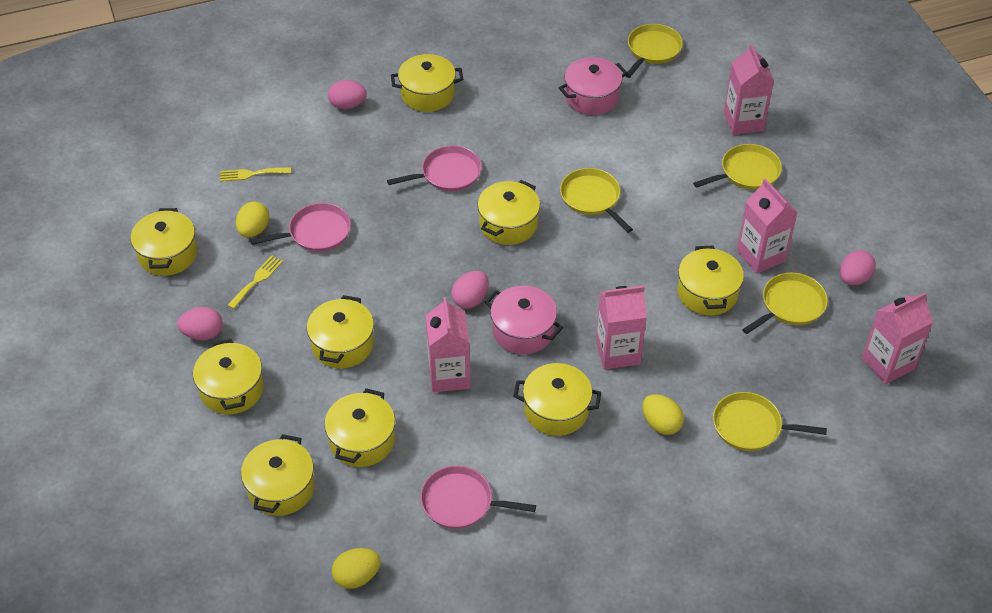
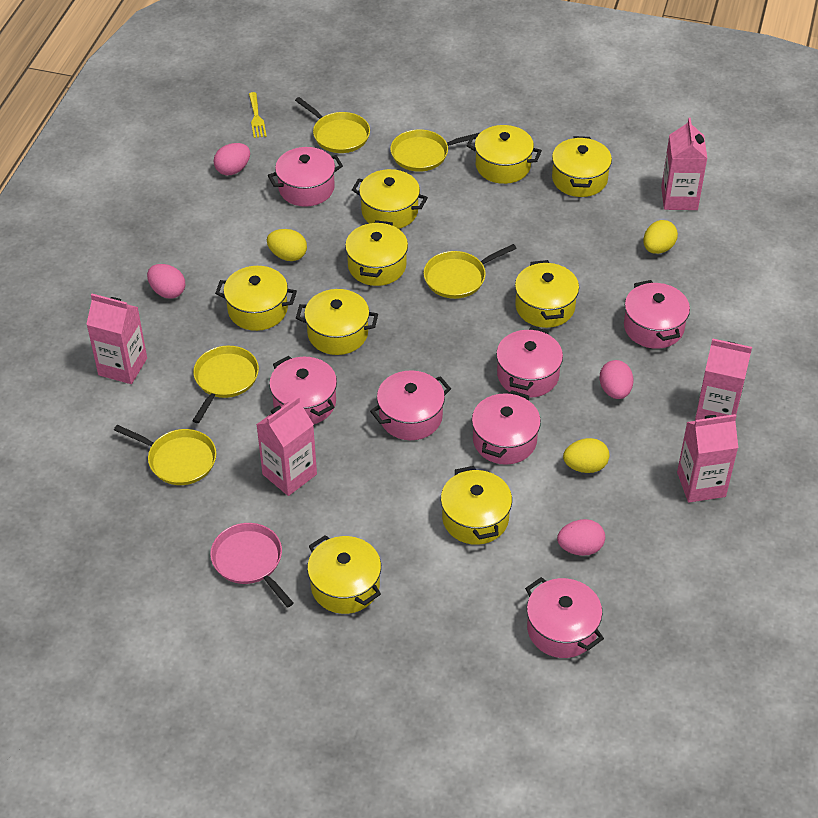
pink pan: 3 -> 1
pink pot: 2 -> 7
yellow fork: 2 -> 1

